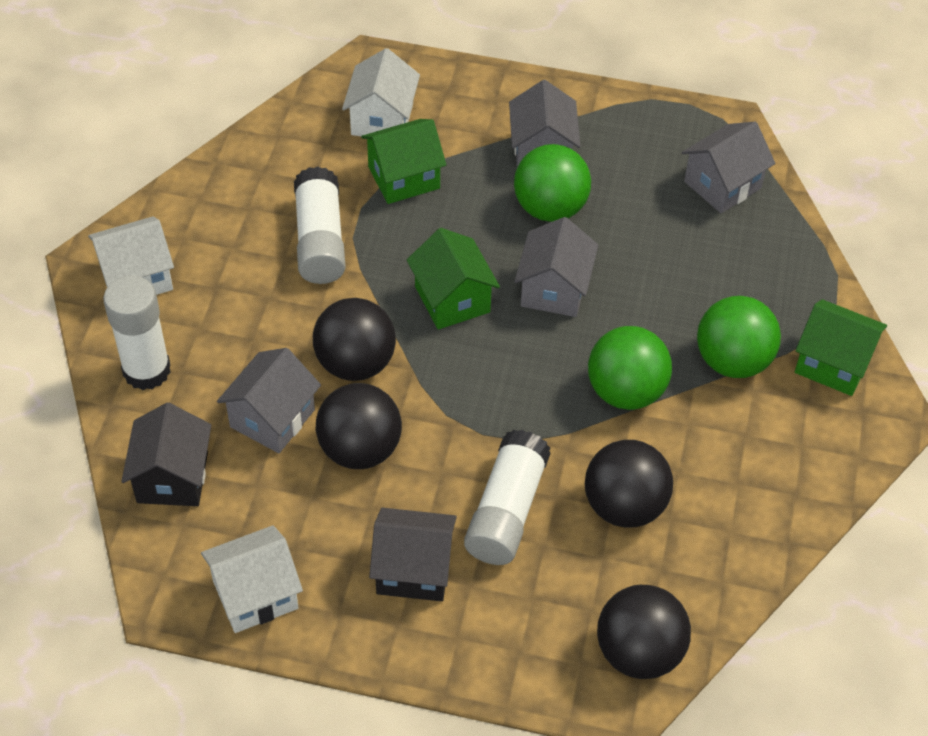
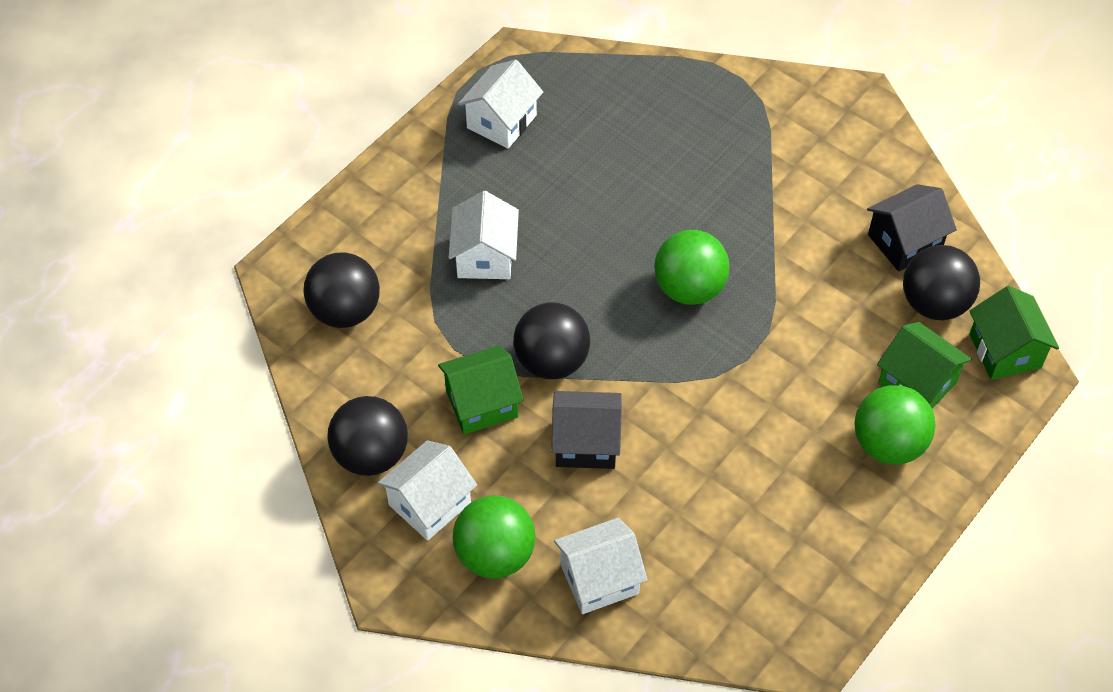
grey house: 4 -> 0
white glue stick: 3 -> 0
white house: 3 -> 4

